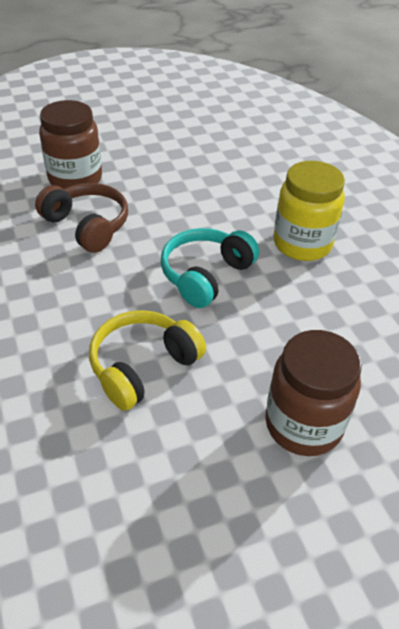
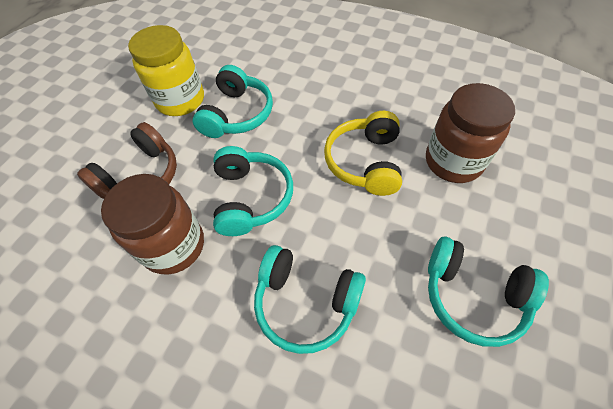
turquoise headphones: 1 -> 4

